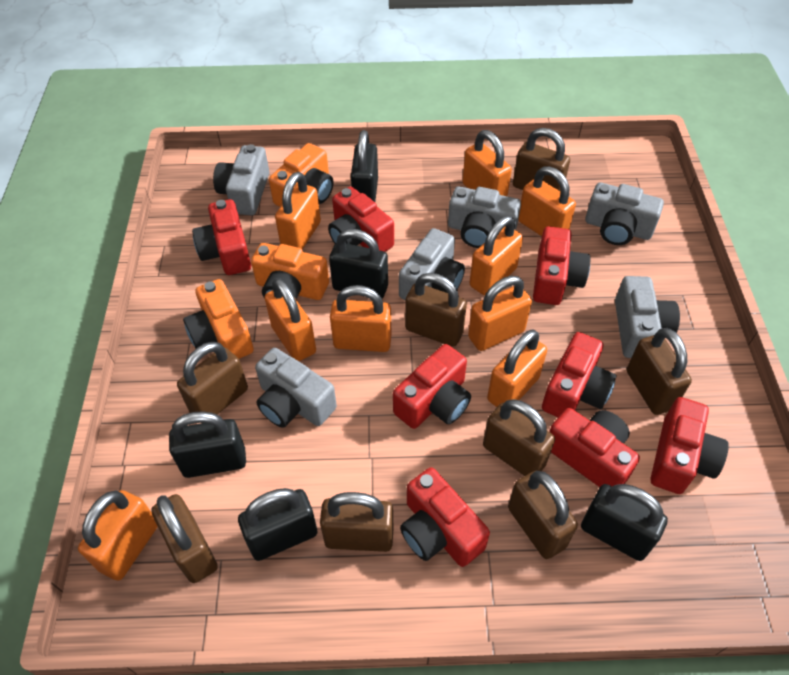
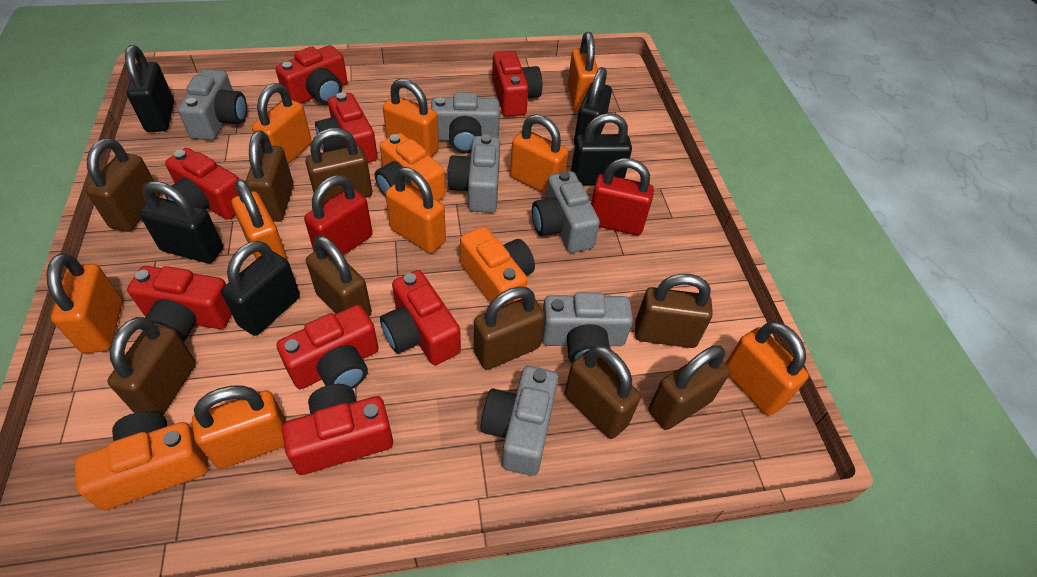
brown padlock: 8 -> 9
red padlock: 0 -> 2

